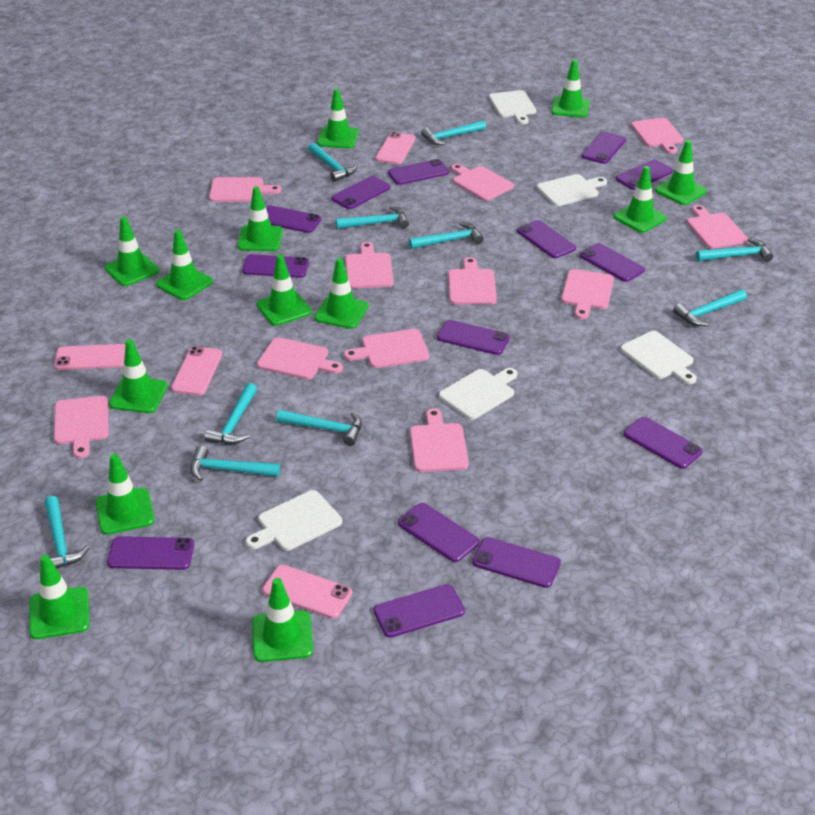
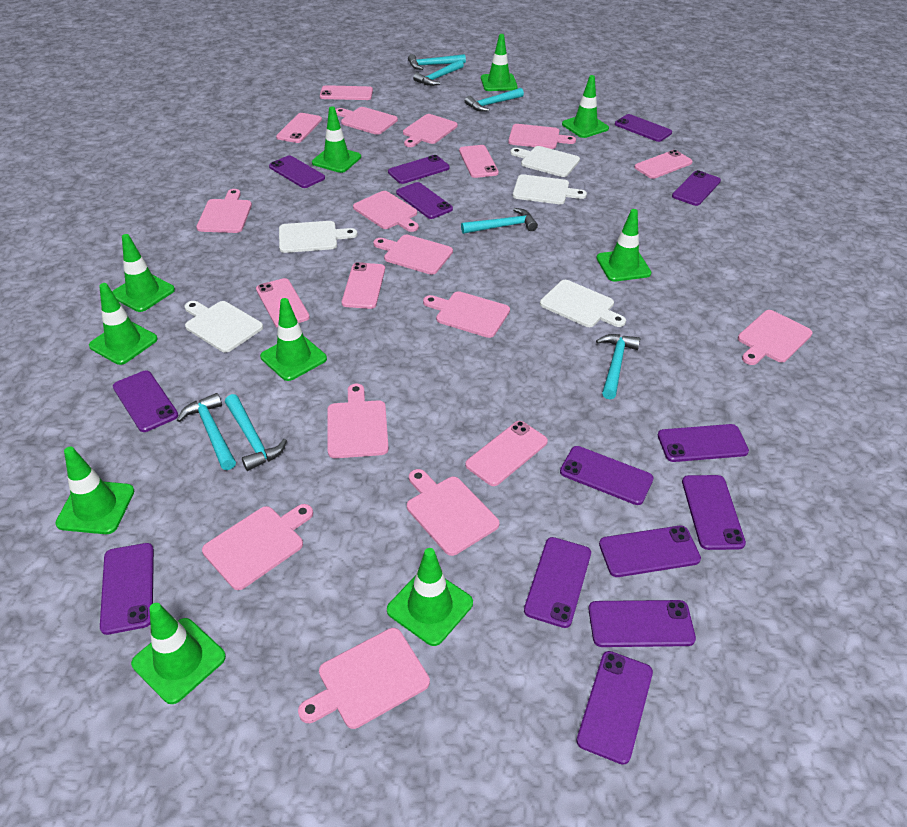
green traffic cone: 13 -> 10
pink cutting board: 11 -> 12
pink phone: 4 -> 7
turquoise hammer: 10 -> 7

